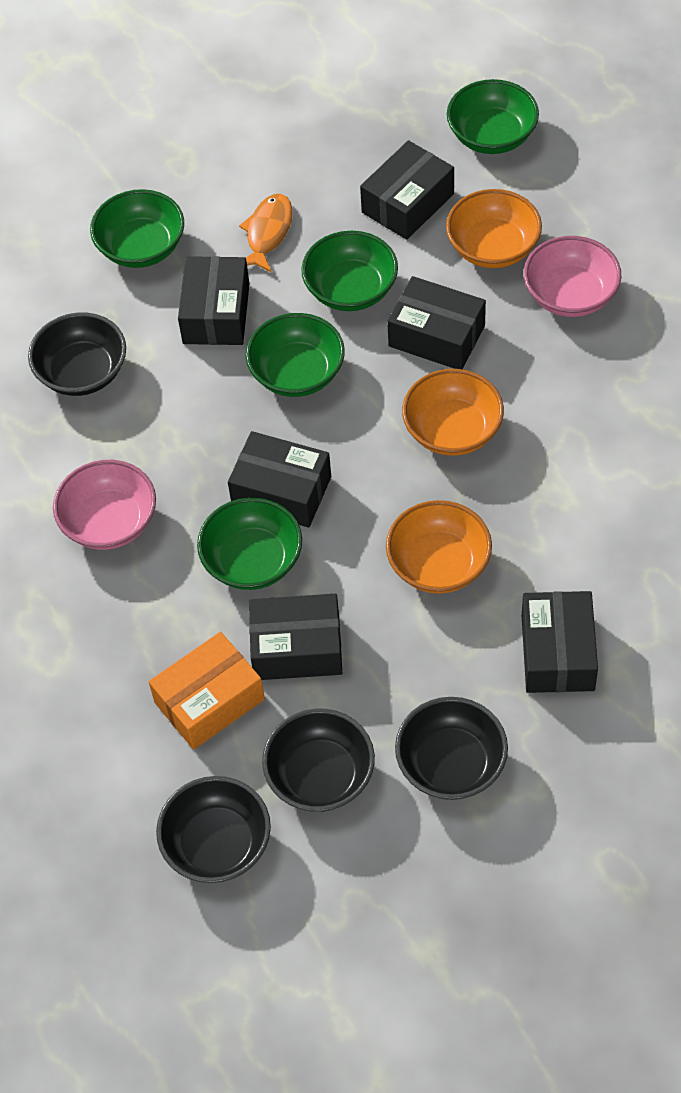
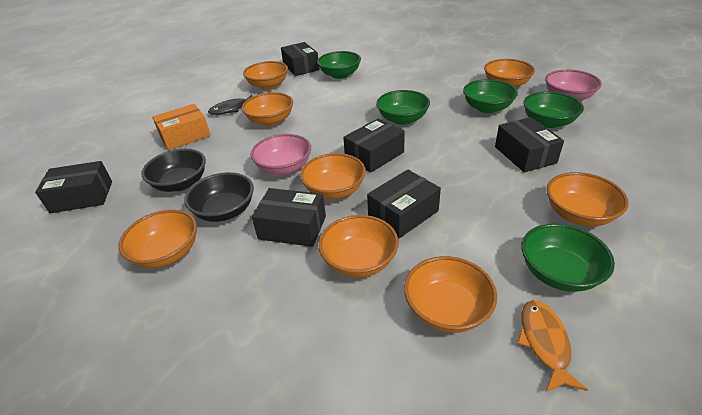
black bowl: 4 -> 2
black fish: 0 -> 1
orange bowl: 3 -> 8

